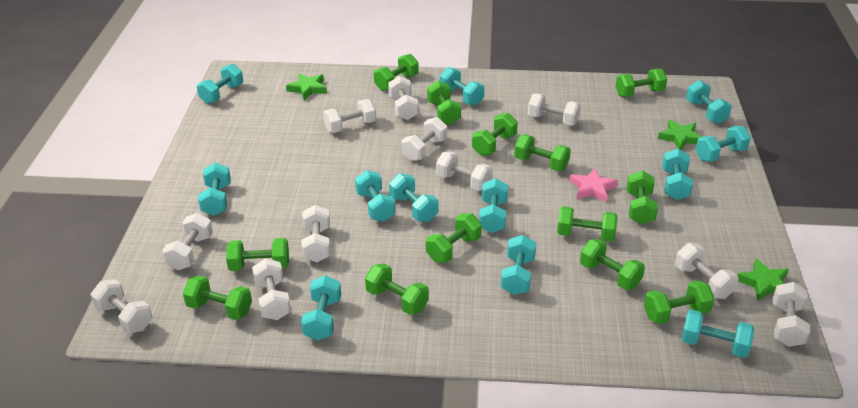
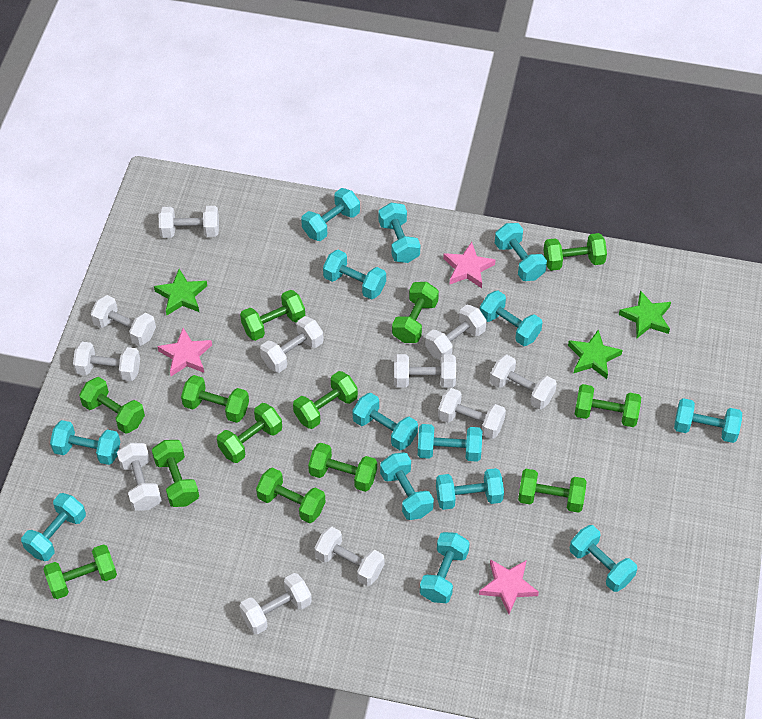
pink star: 1 -> 3
turquoise dumbbell: 12 -> 14

